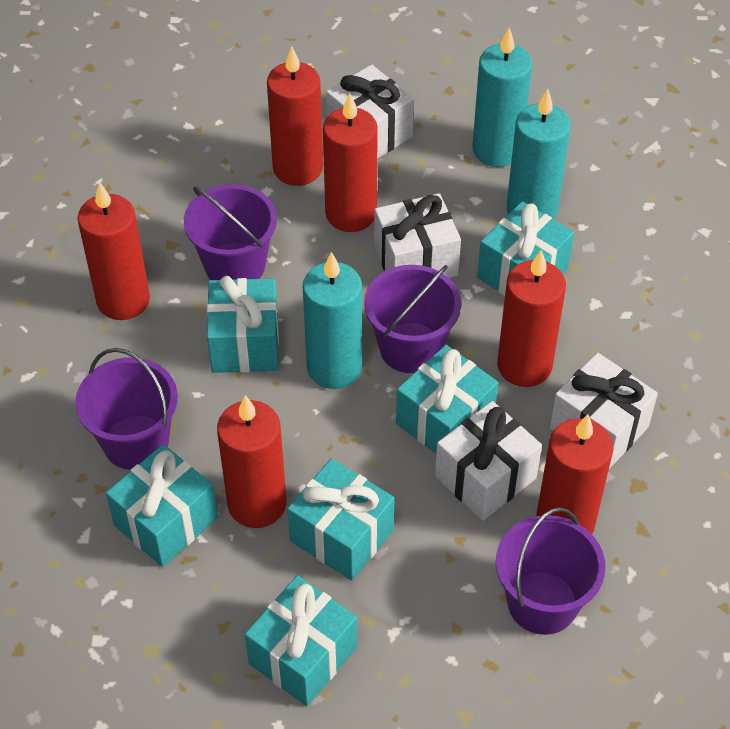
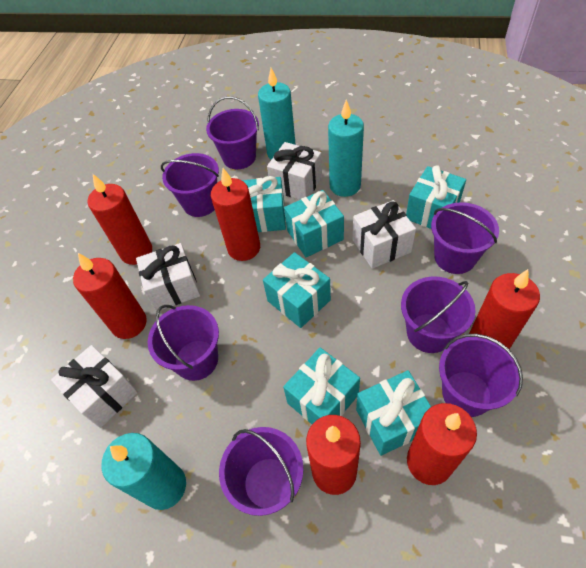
purple bucket: 4 -> 7

